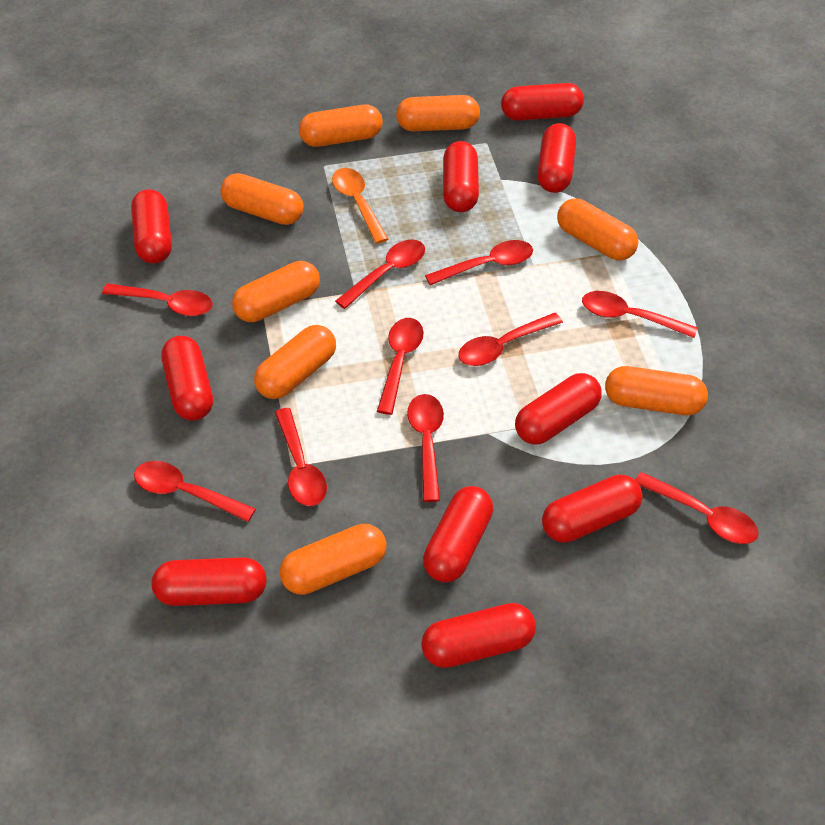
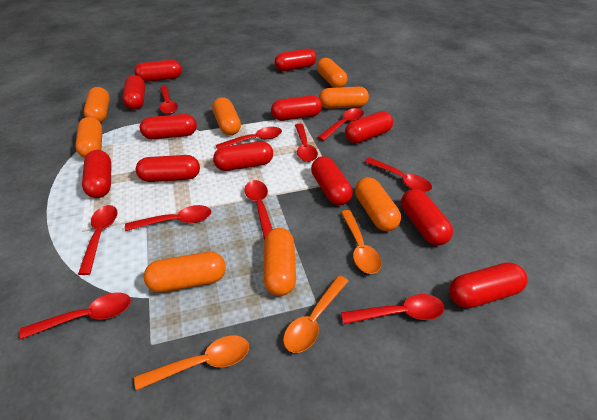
orange spoon: 1 -> 3
red capsule: 10 -> 12

